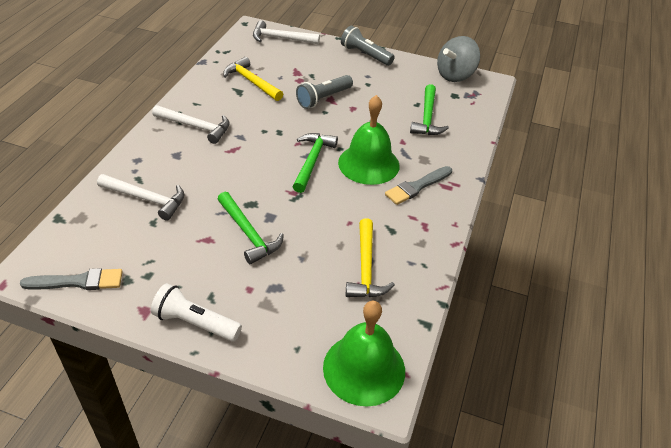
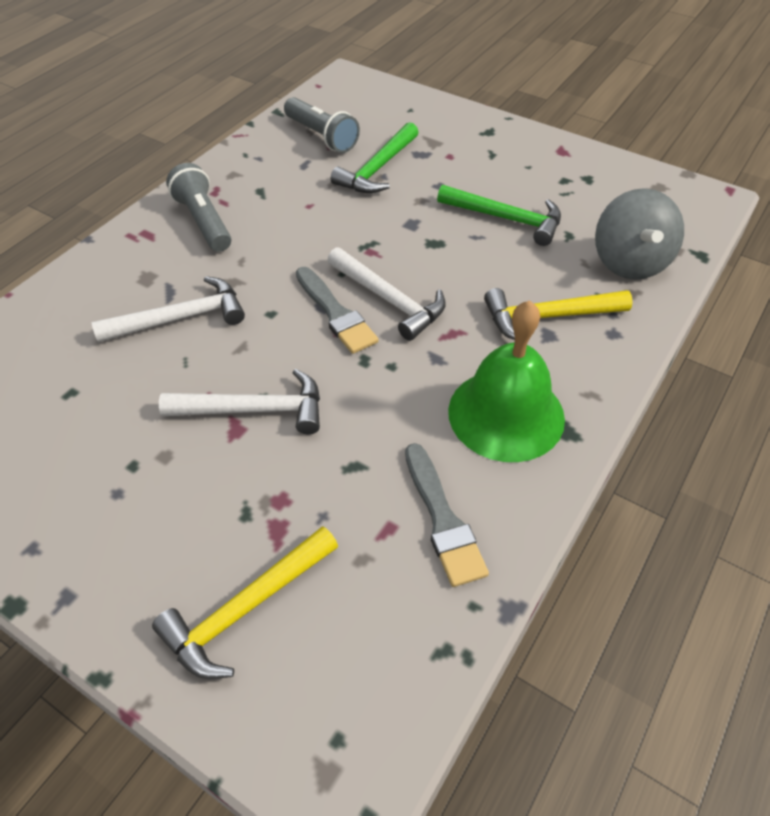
green bell: 2 -> 1
green hammer: 3 -> 2
white flashlight: 1 -> 0

